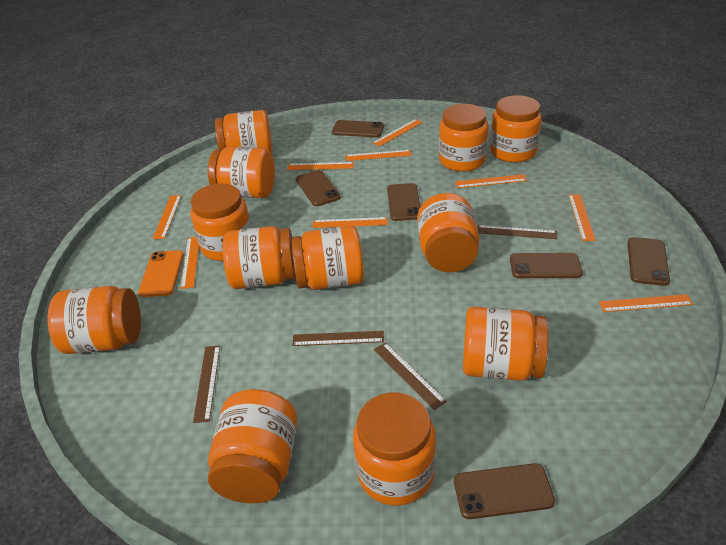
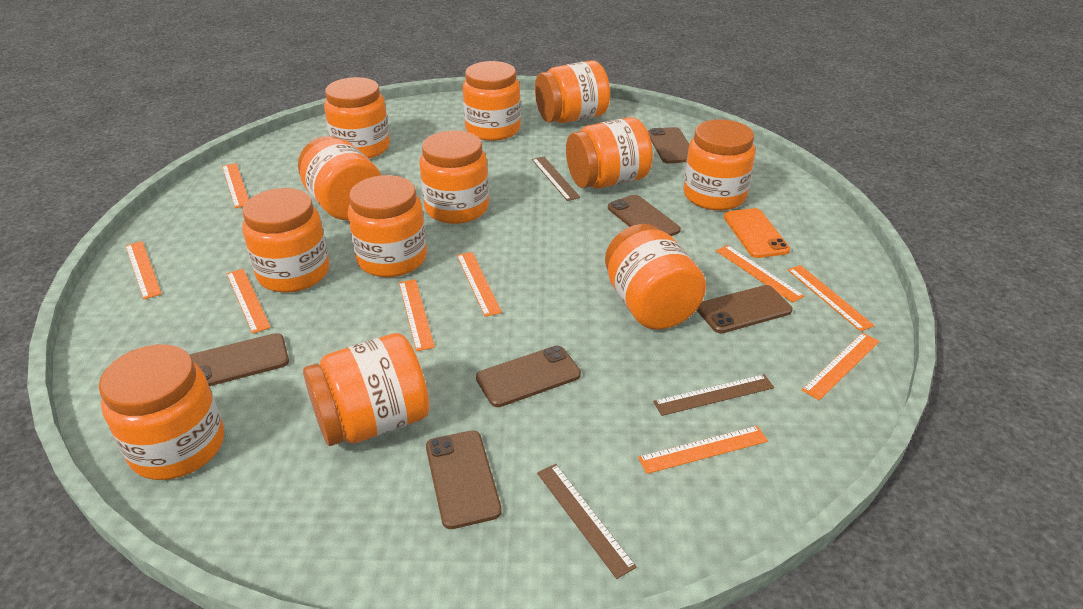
brown ruler: 4 -> 3

